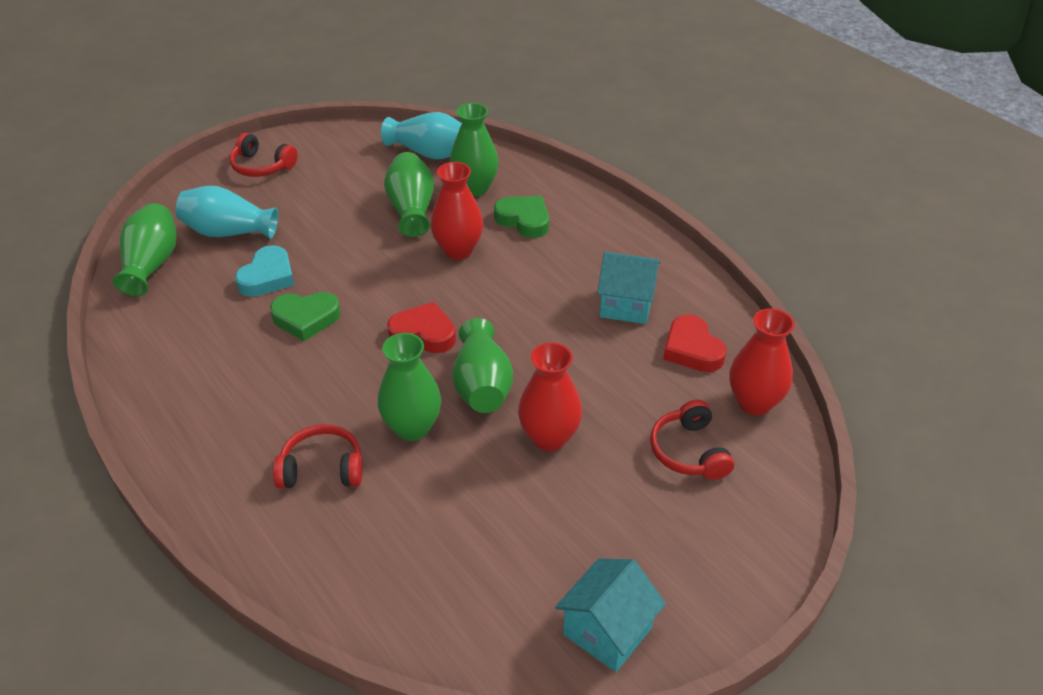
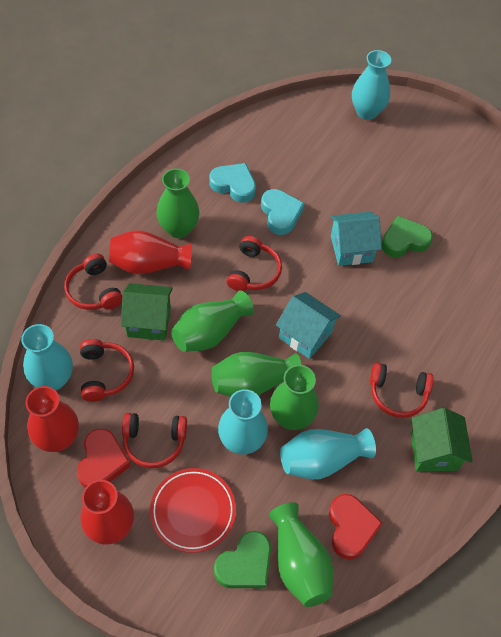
green house: 0 -> 2
red headphones: 3 -> 5
red plate: 0 -> 1
turquoise heart: 1 -> 2
turquoise vase: 2 -> 4

